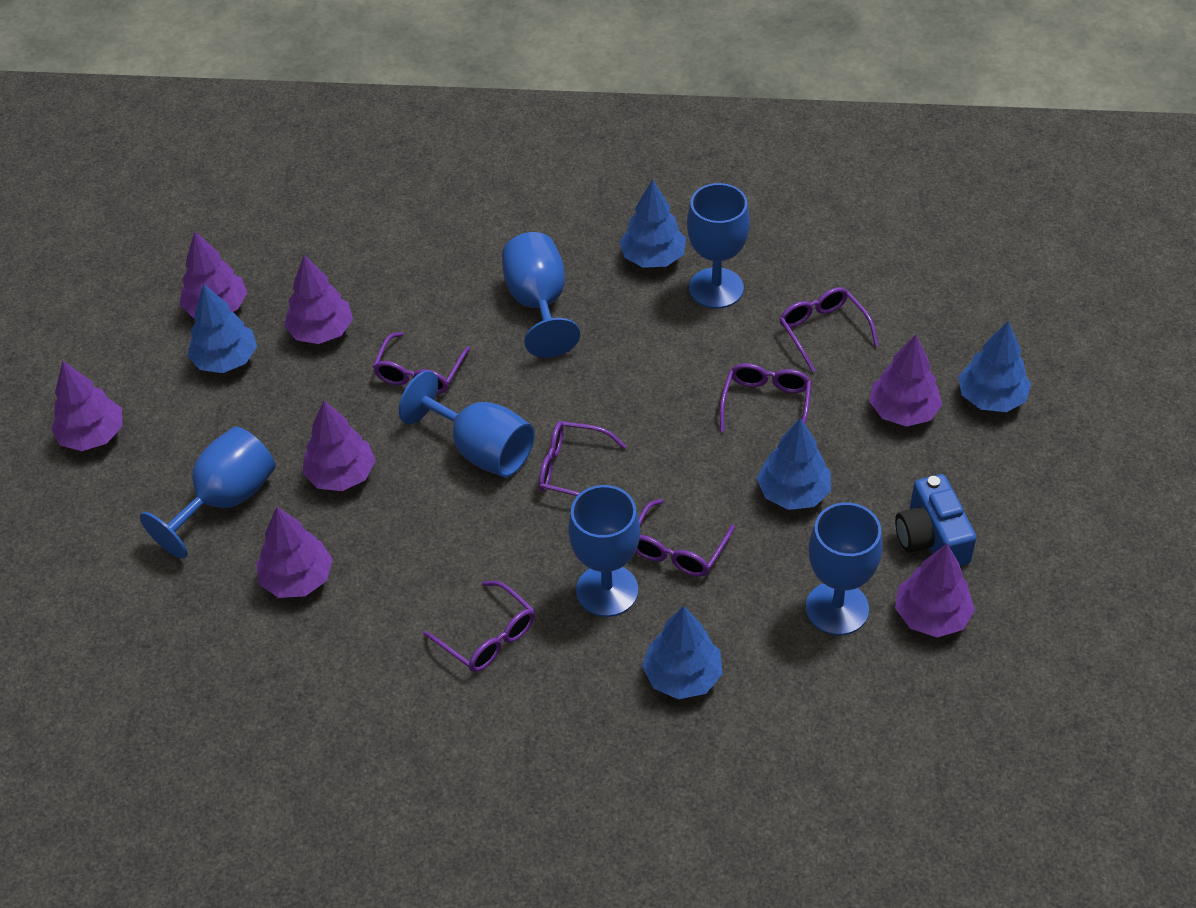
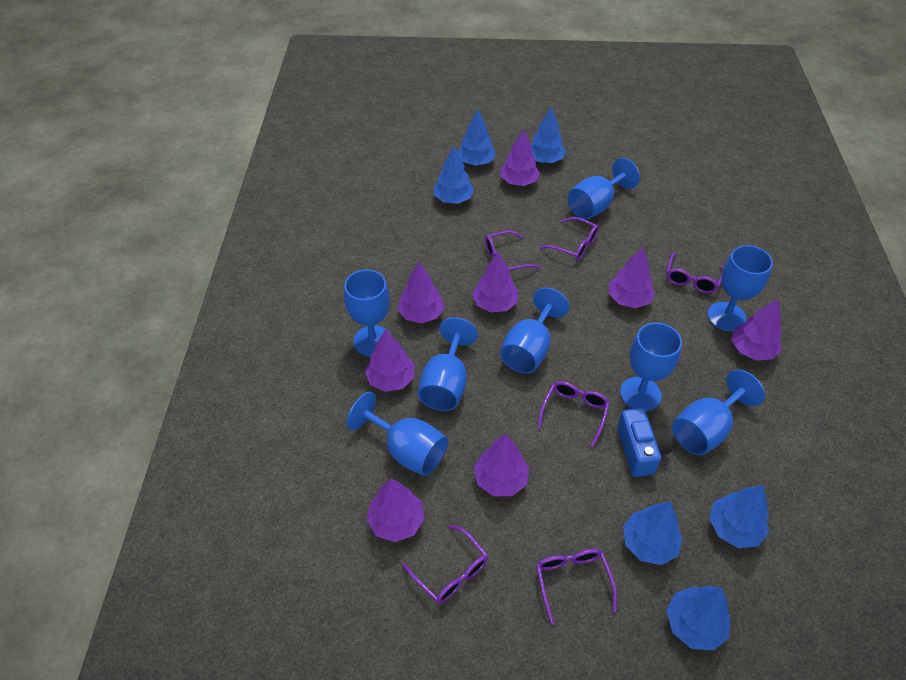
blue goblet: 6 -> 8
blue tree: 5 -> 6
purple tree: 7 -> 8

